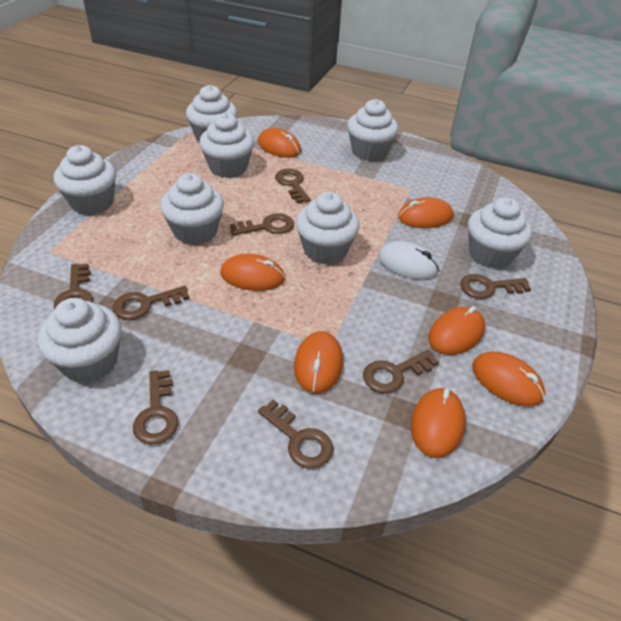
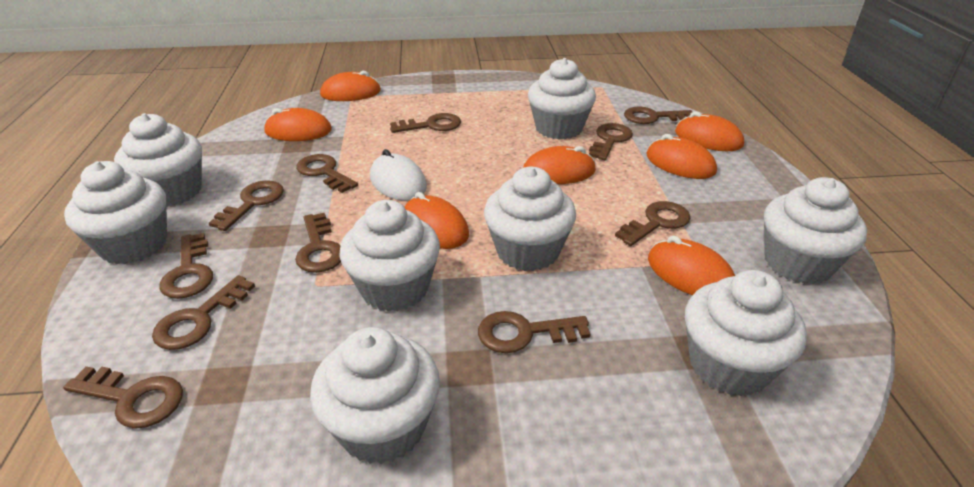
brown key: 8 -> 11

